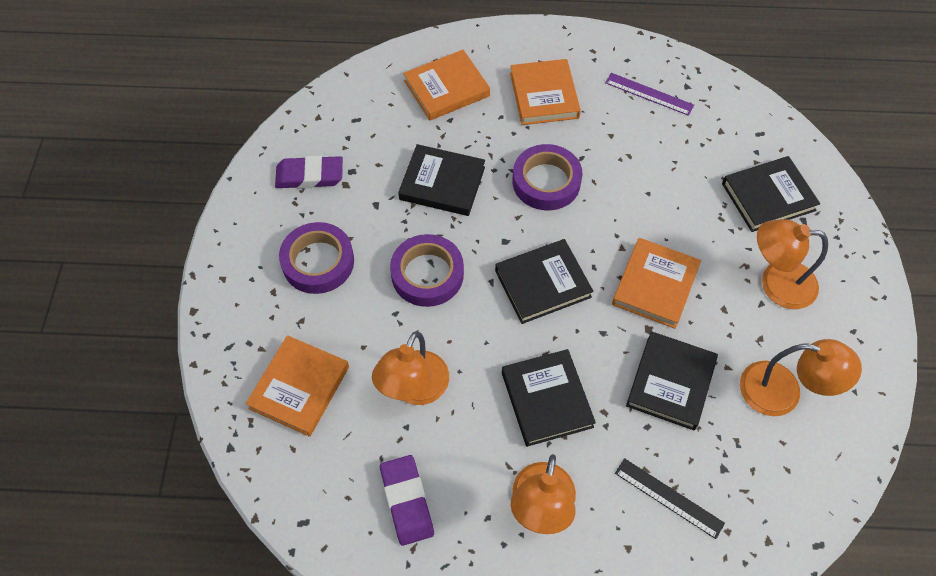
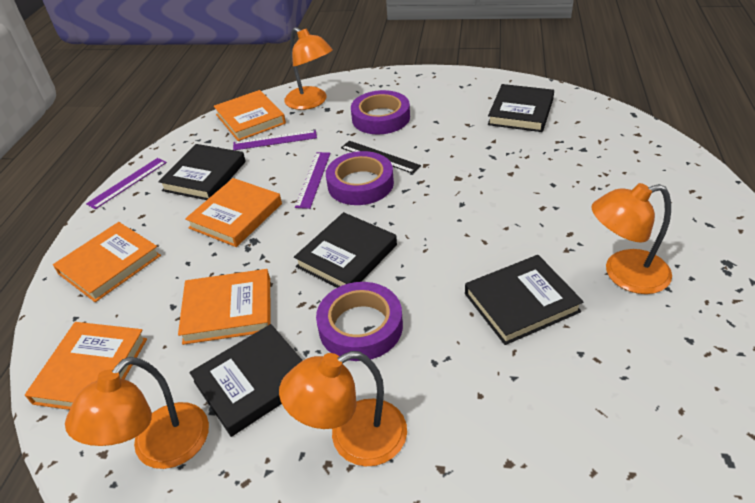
orange book: 4 -> 5
purple eraser: 2 -> 0
purple ruler: 1 -> 3

